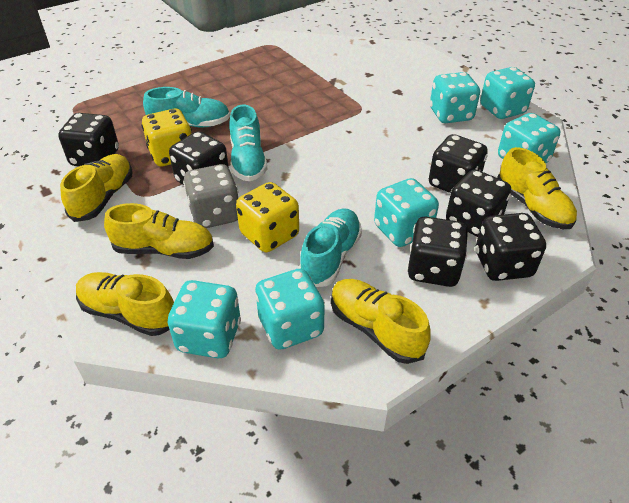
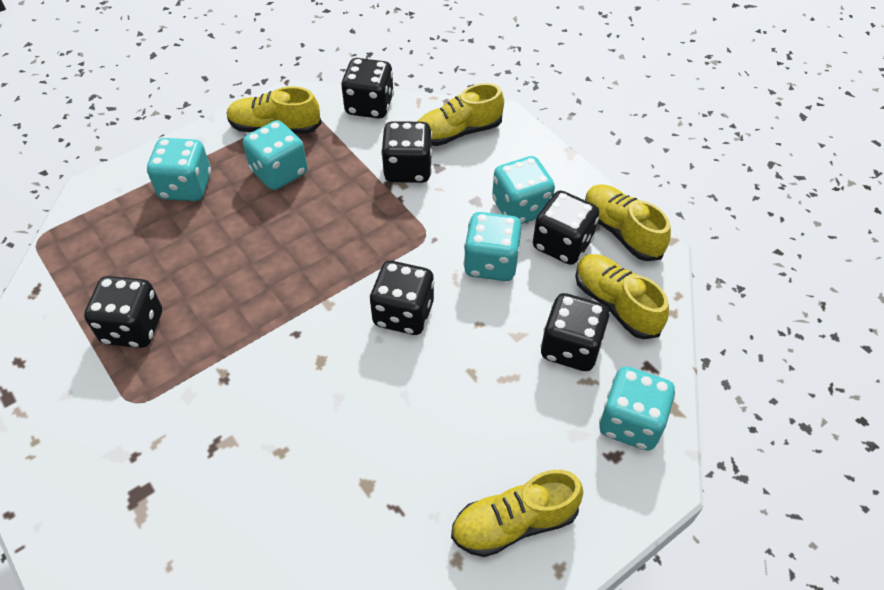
grey dice: 1 -> 0
turquoise dice: 6 -> 5
turquoise shoe: 3 -> 0
yellow dice: 2 -> 0

